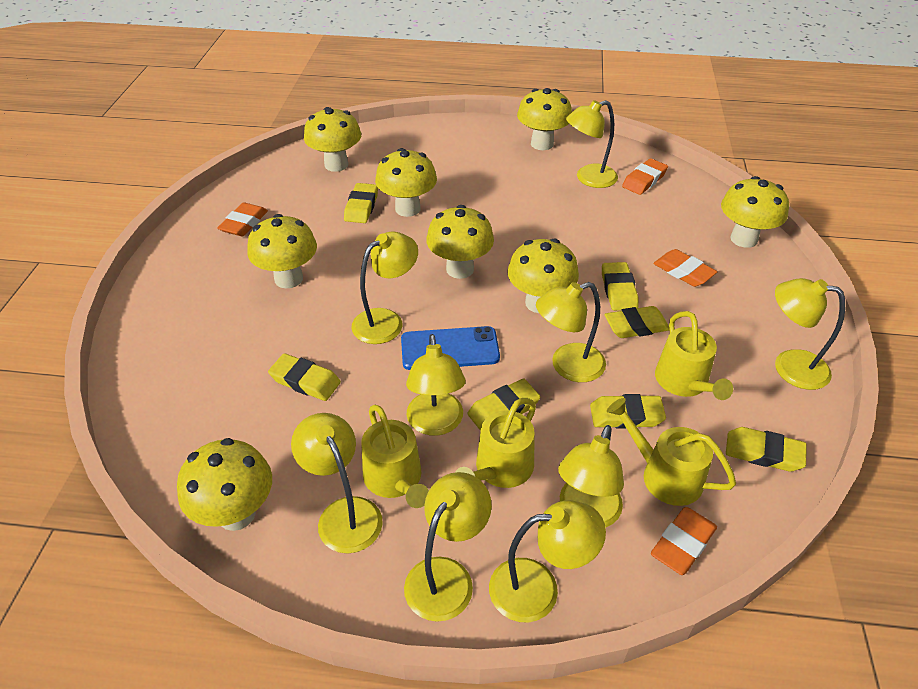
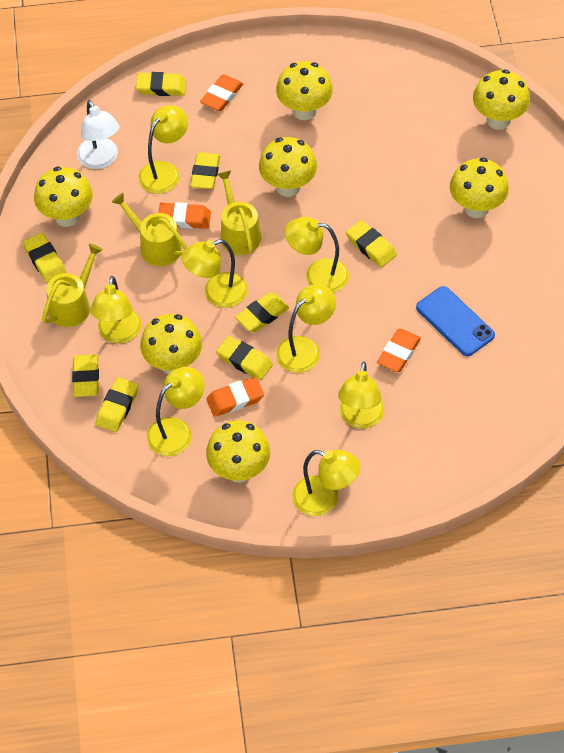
white lamp: 0 -> 1
yellow eraser: 7 -> 8
yellow lamp: 9 -> 8
yellow mushroom: 8 -> 7
yellow watering can: 4 -> 3

